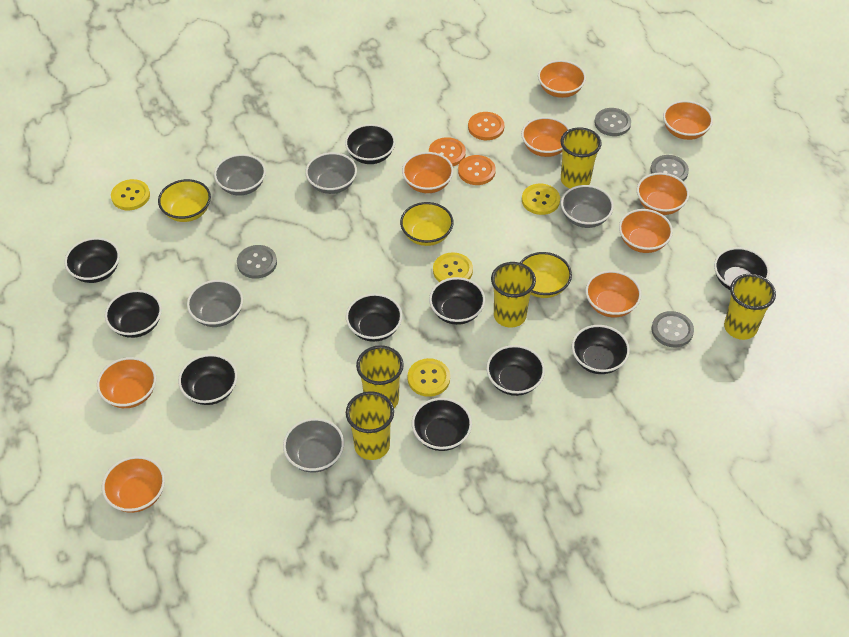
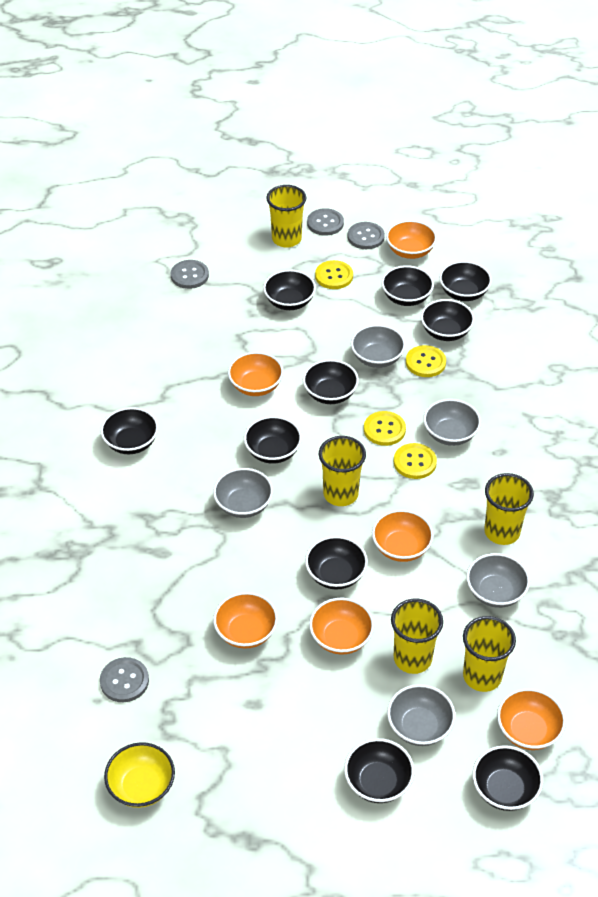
orange bowl: 9 -> 6
orange button: 3 -> 0
yellow bowl: 3 -> 1

